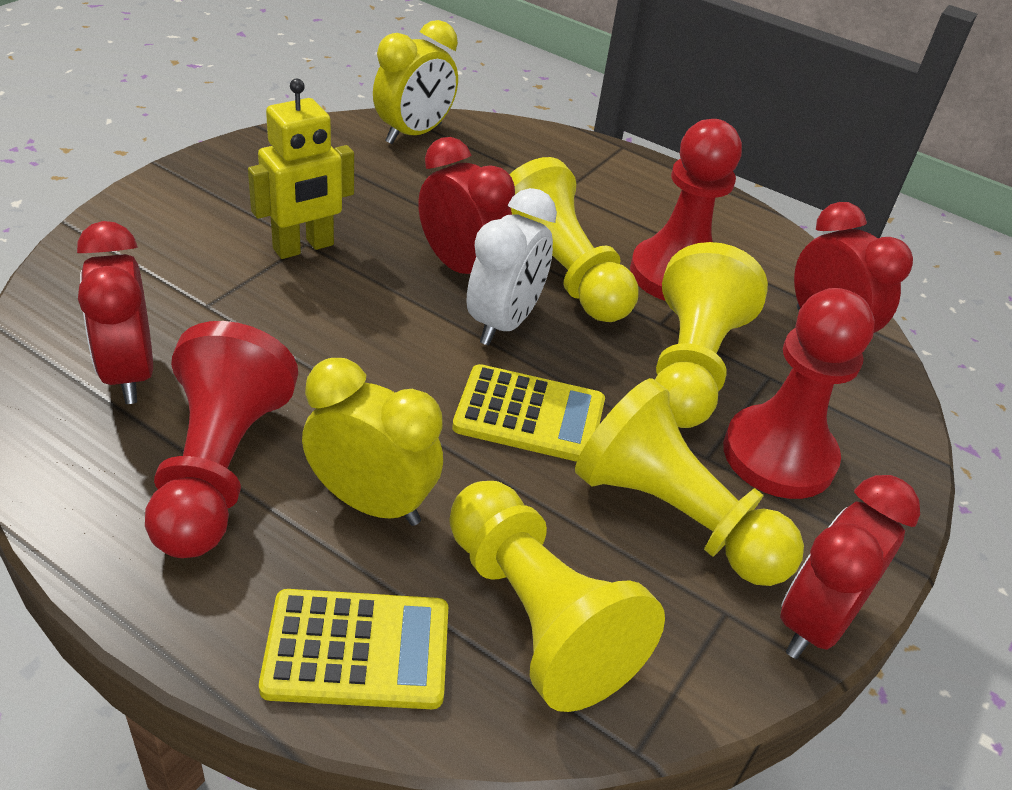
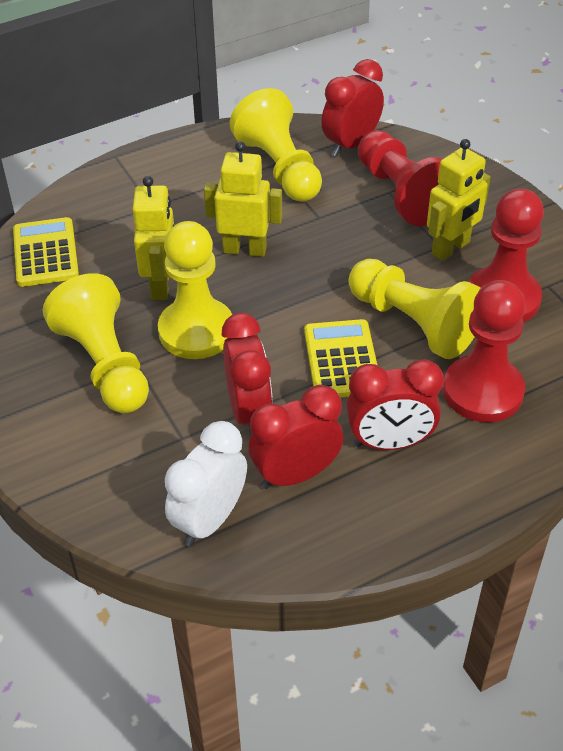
yellow clock: 2 -> 0
yellow robot: 1 -> 3

